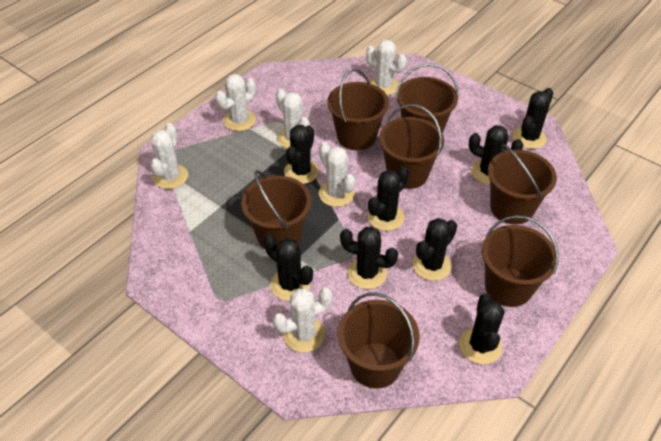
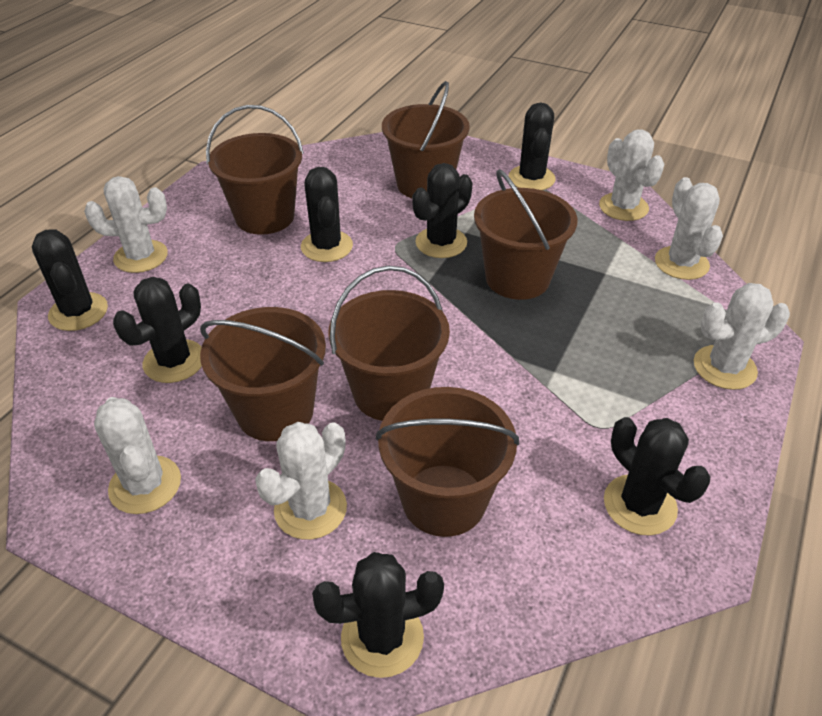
black cactus: 8 -> 7
brown bucket: 7 -> 6

